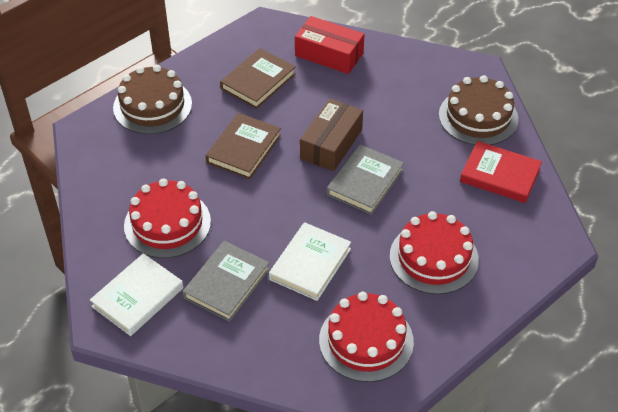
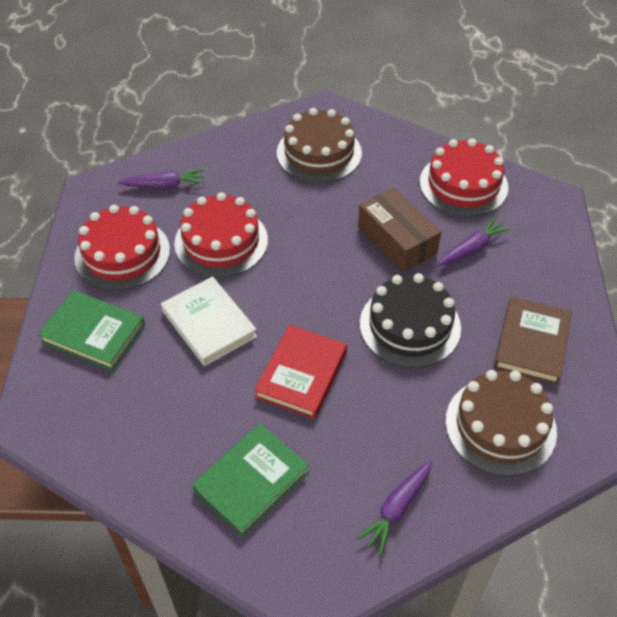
black cake: 0 -> 1
brown book: 2 -> 1
green book: 0 -> 2
grey book: 2 -> 0
purple carrot: 0 -> 3
red box: 1 -> 0
white book: 2 -> 1

